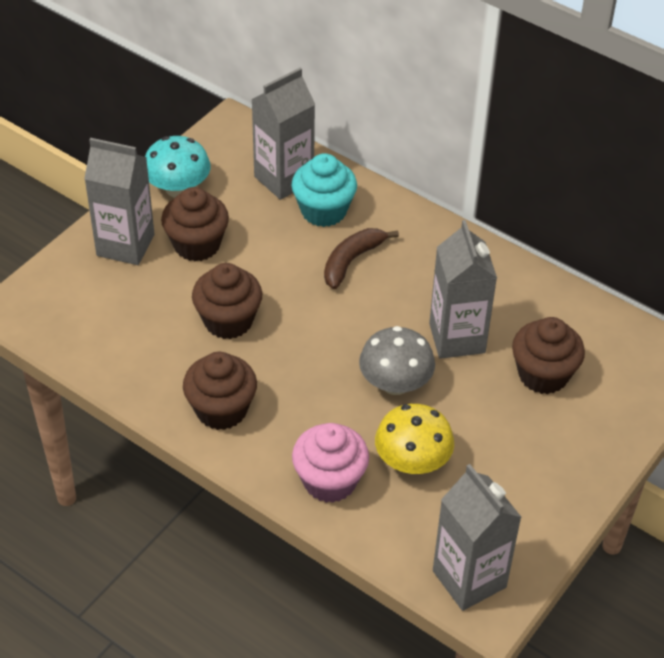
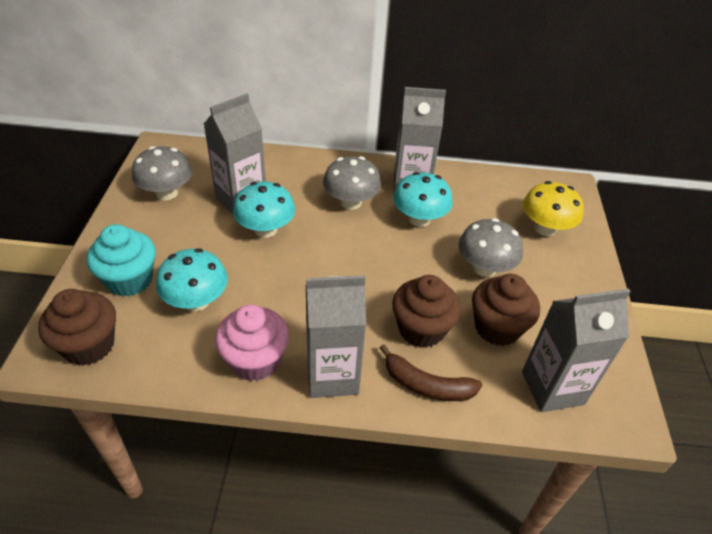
brown cupcake: 4 -> 3
grey mushroom: 1 -> 3
turquoise mushroom: 1 -> 3

